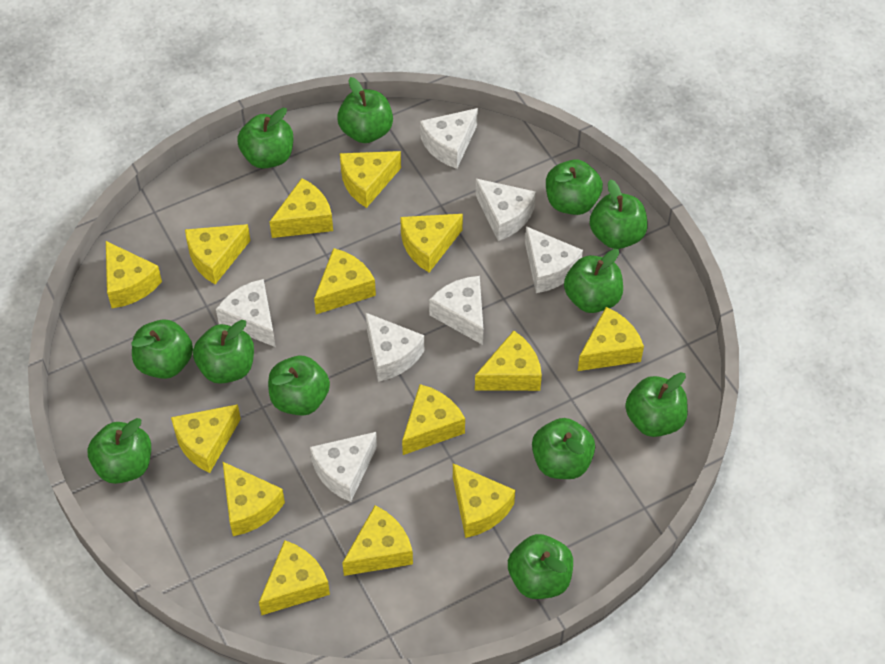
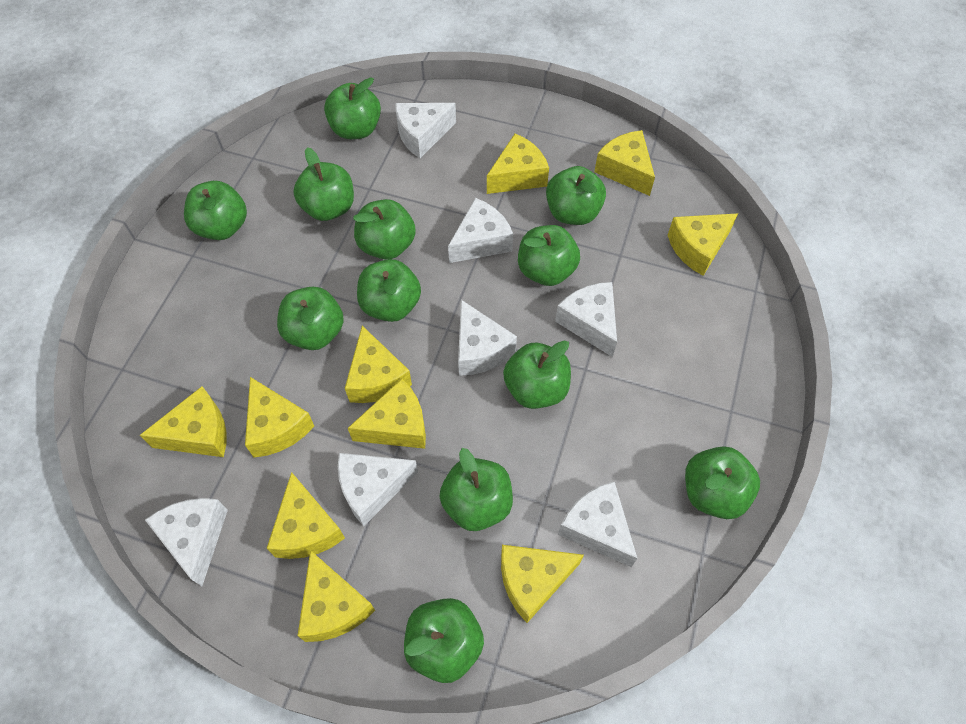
yellow cheese: 14 -> 10

